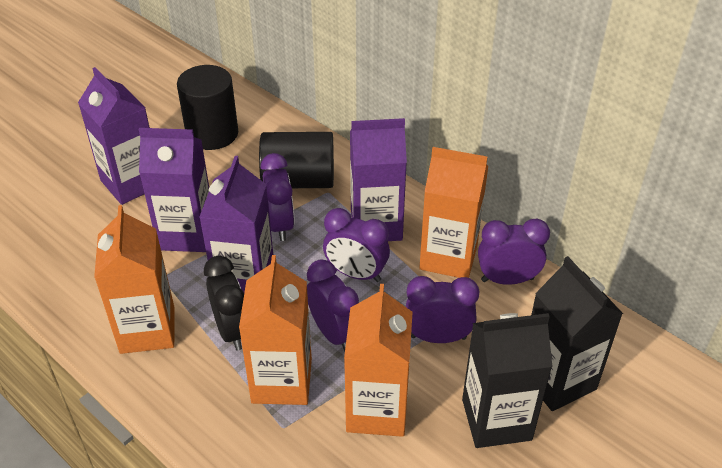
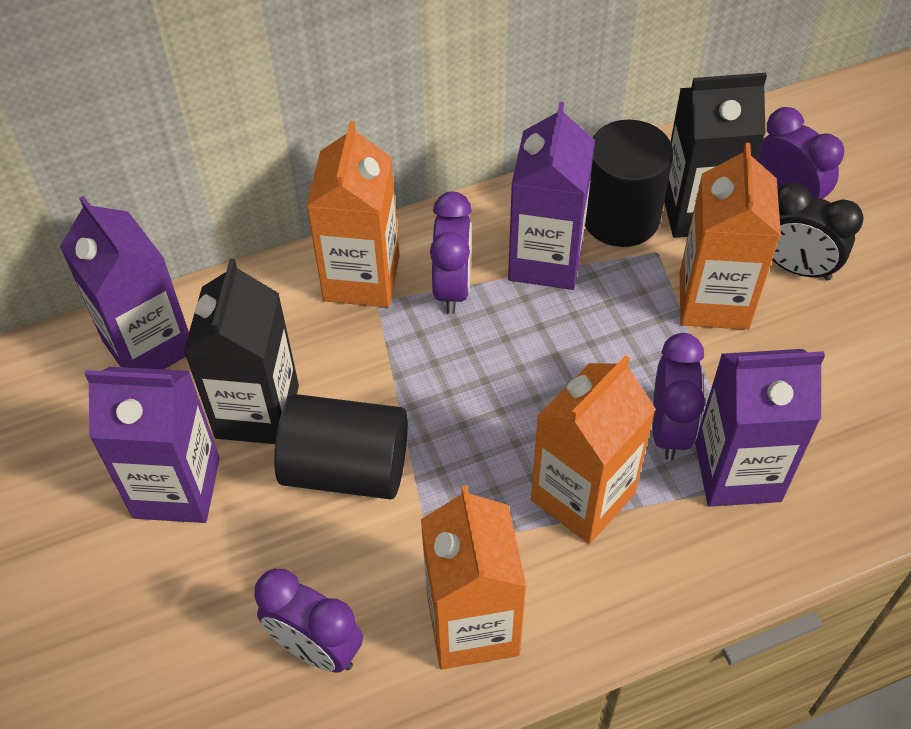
purple clock: 5 -> 4

